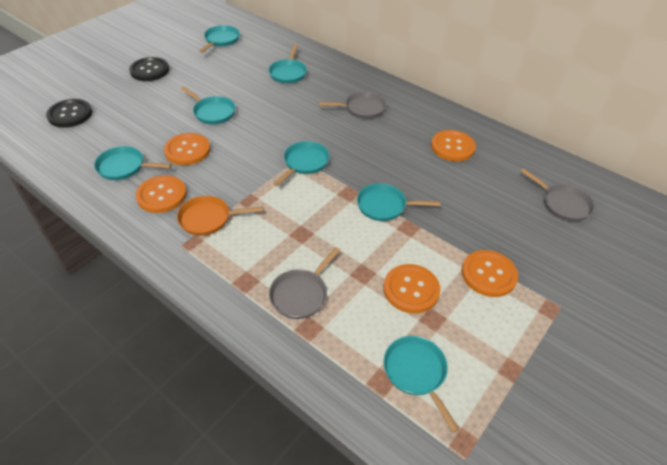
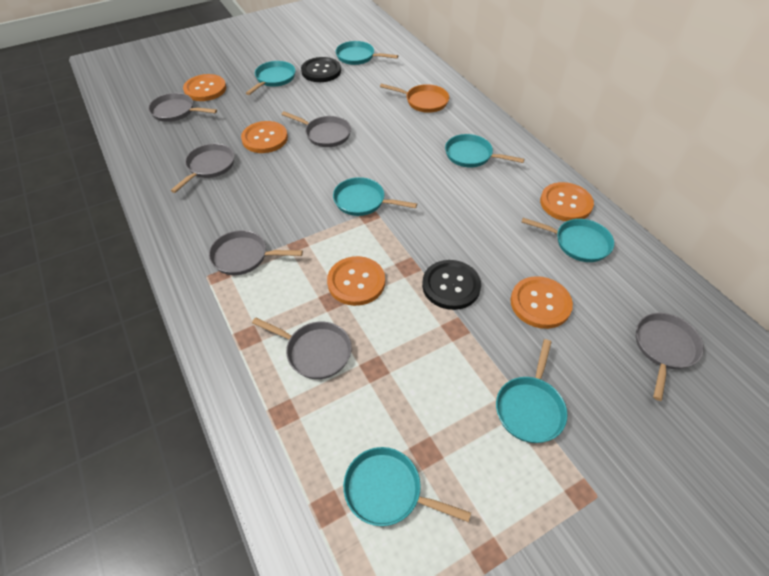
grey pan: 3 -> 6

